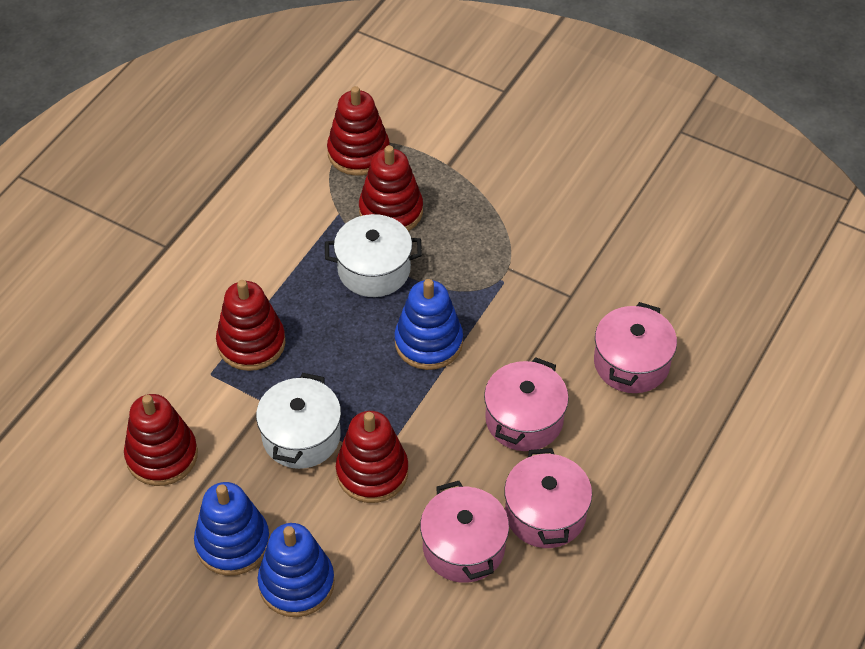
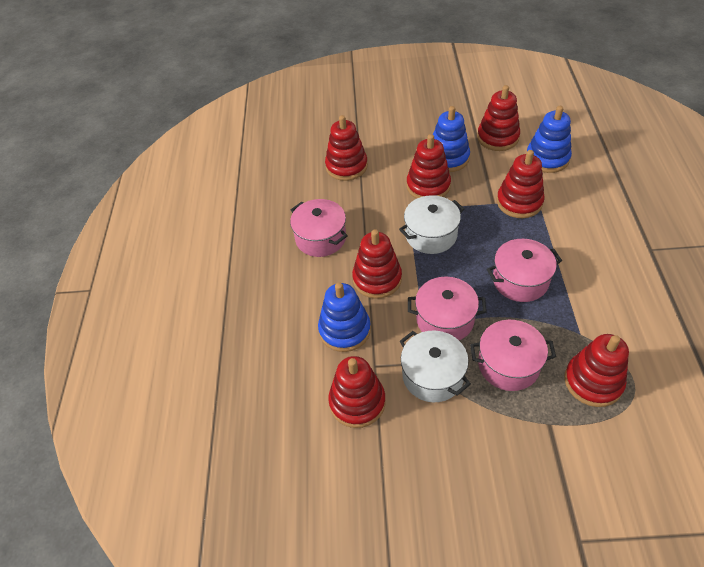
red stacking toy: 5 -> 7

